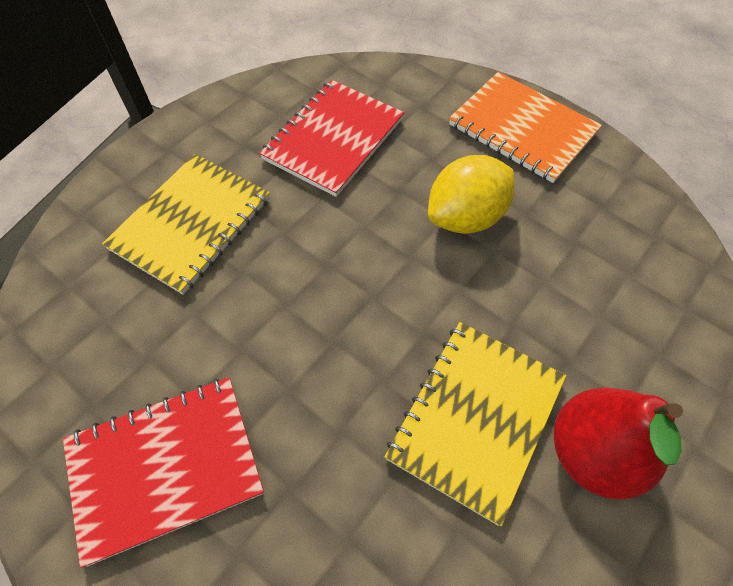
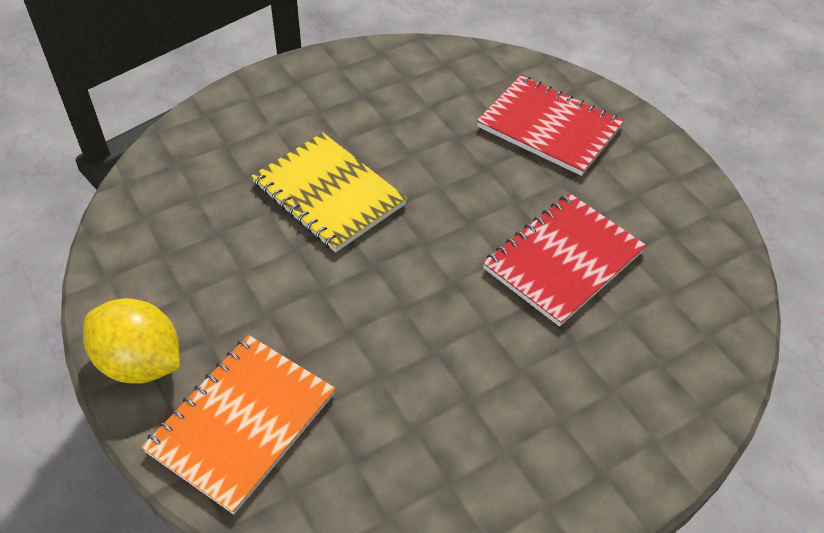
red pear: 1 -> 0
yellow notebook: 2 -> 1

